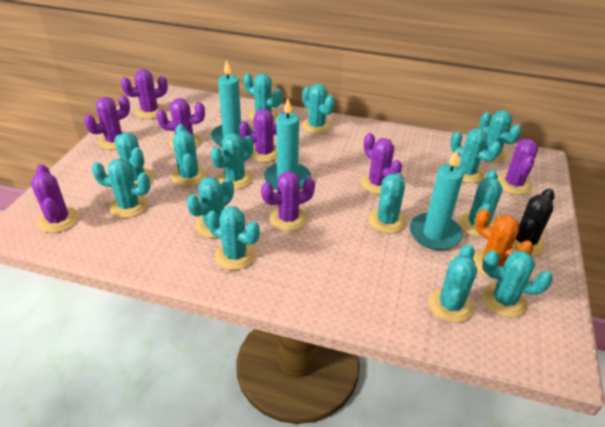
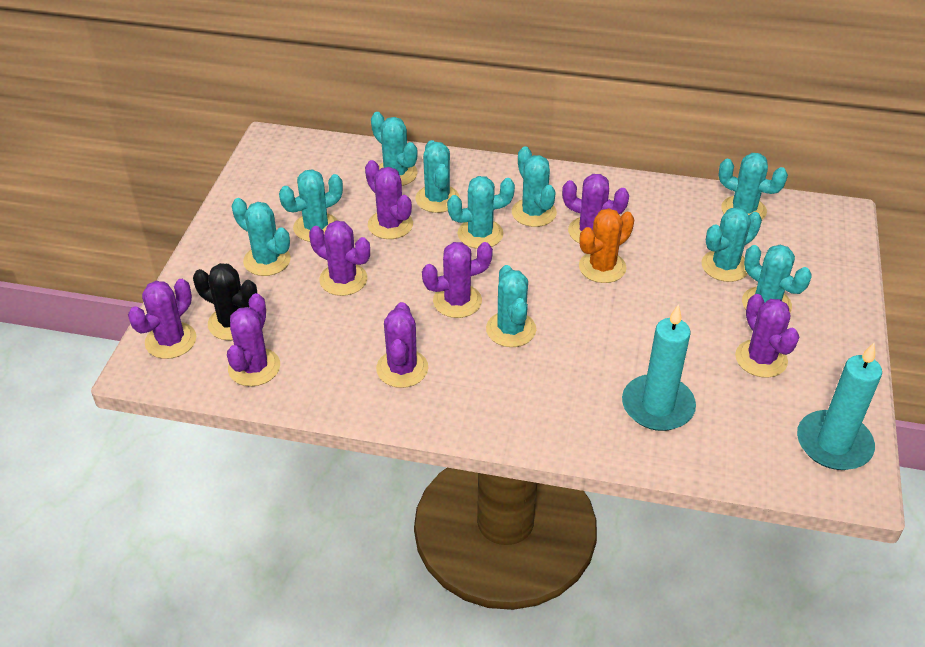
turquoise cactus: 14 -> 10
turquoise candle: 3 -> 2

